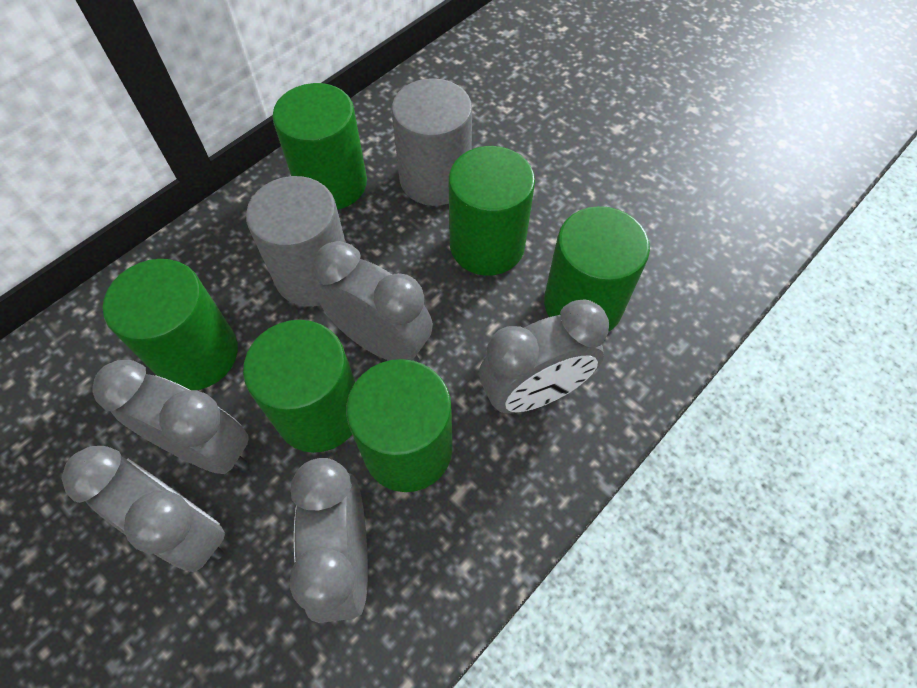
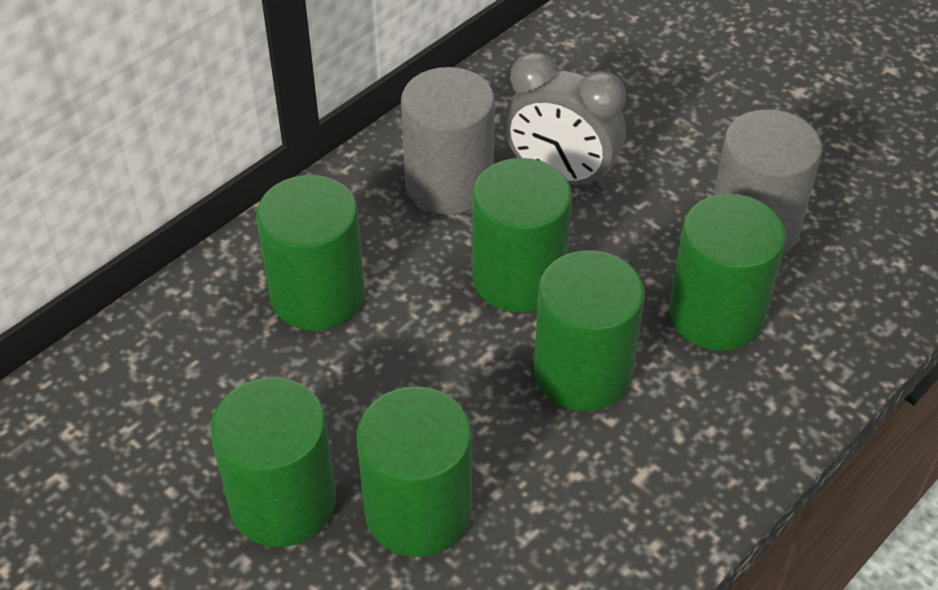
grey clock: 5 -> 1

